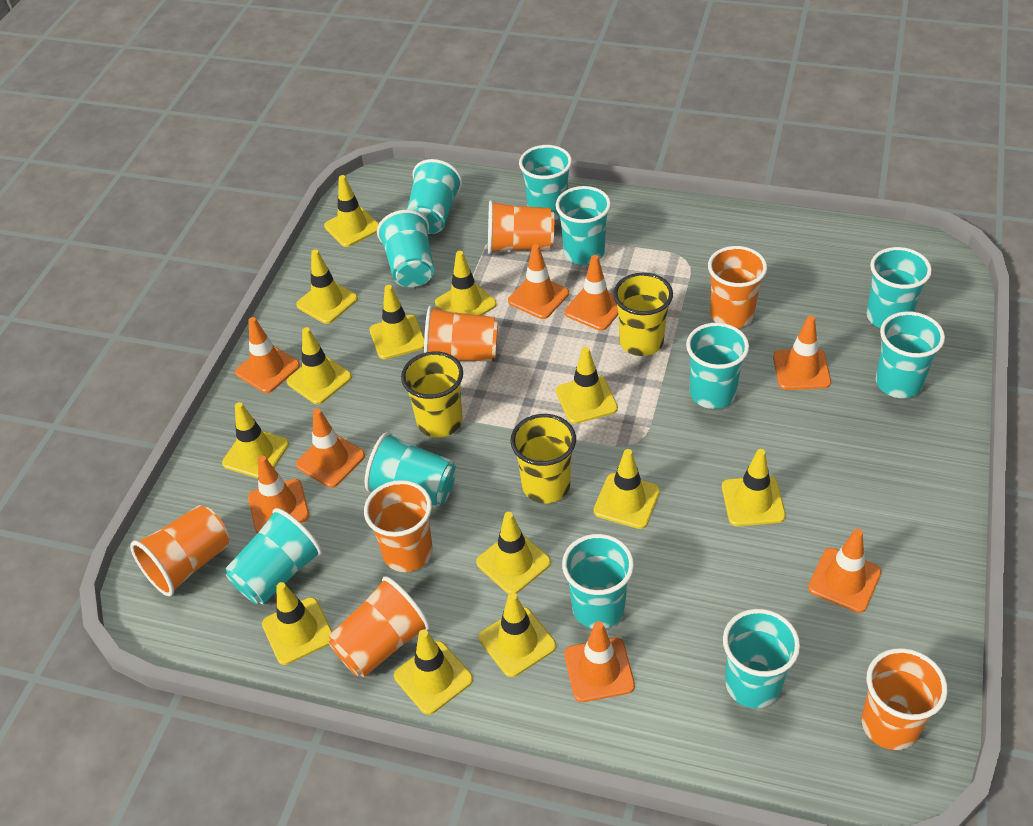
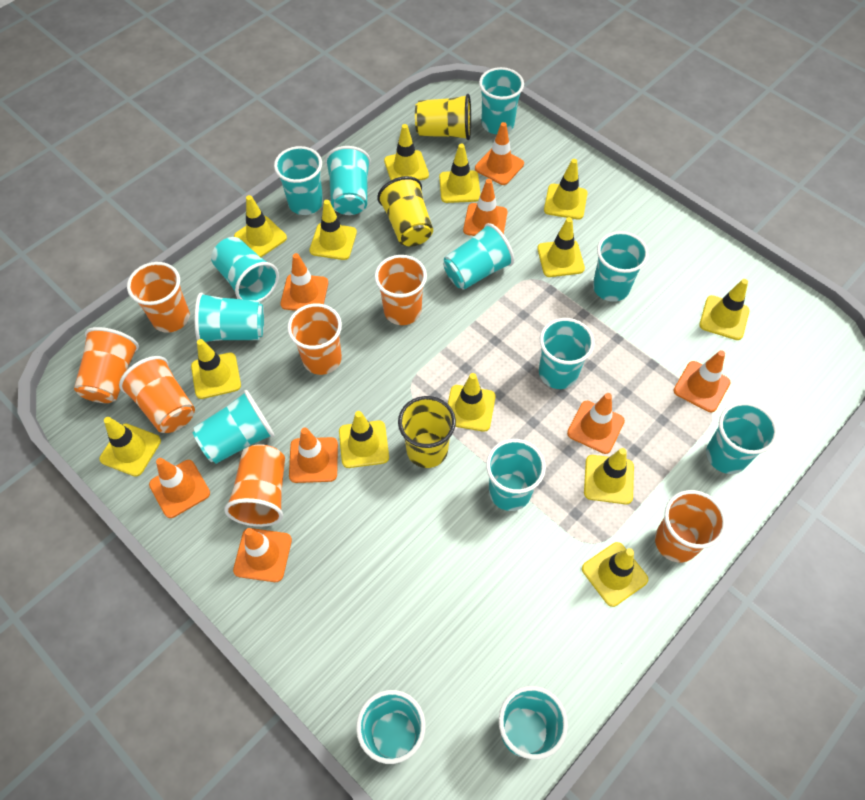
turquoise cup: 11 -> 13

